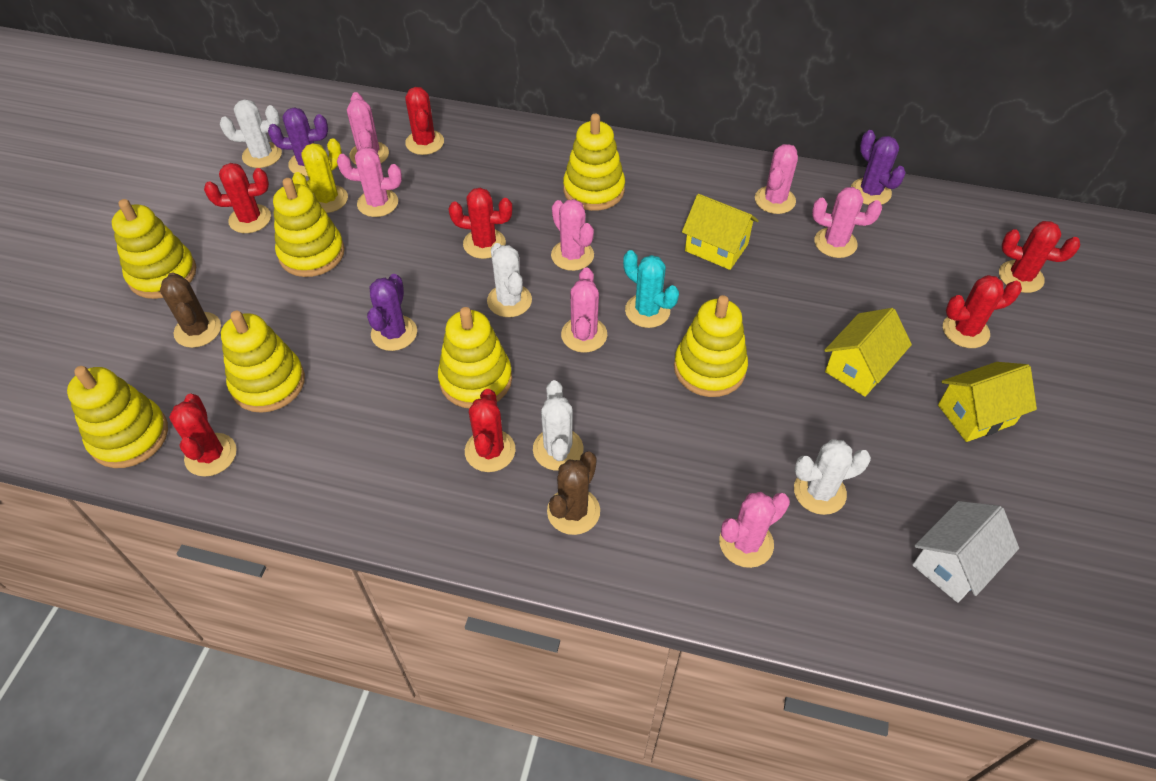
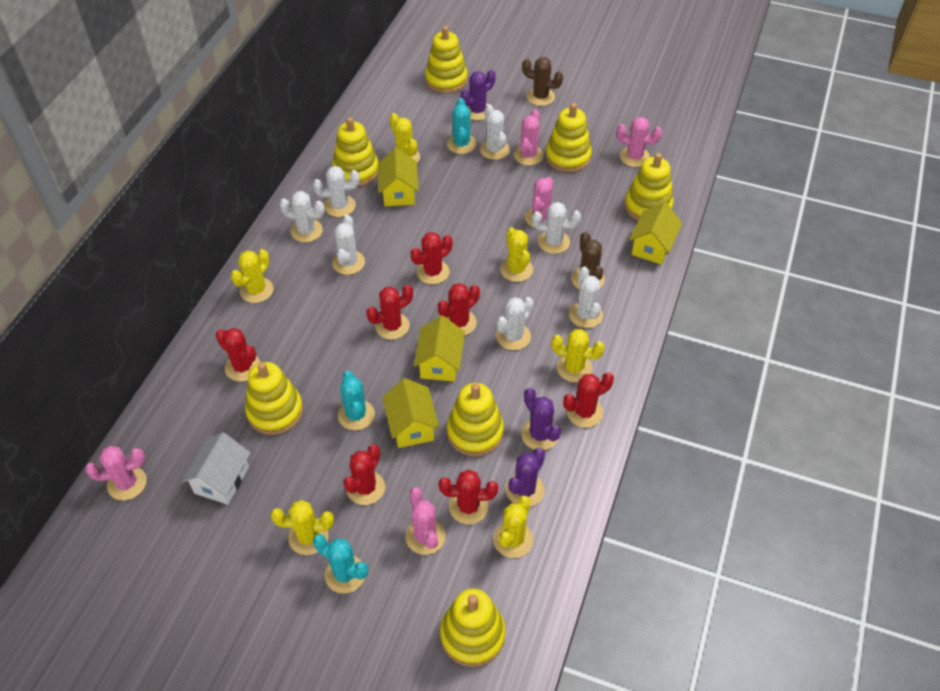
pink cactus: 7 -> 5
turquoise cactus: 1 -> 3
white cactus: 4 -> 7
yellow cactus: 1 -> 6
yellow house: 3 -> 4

